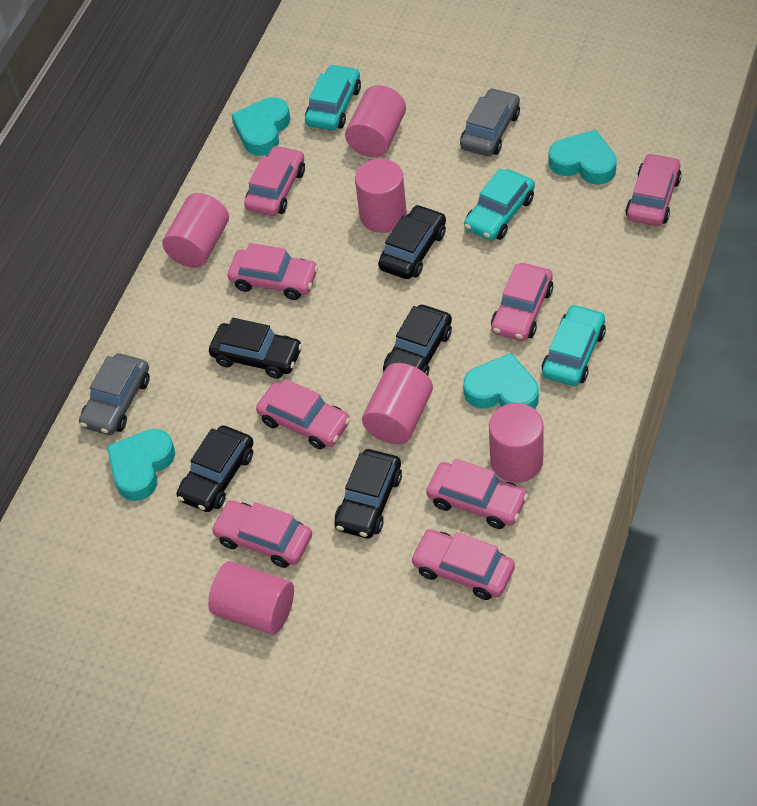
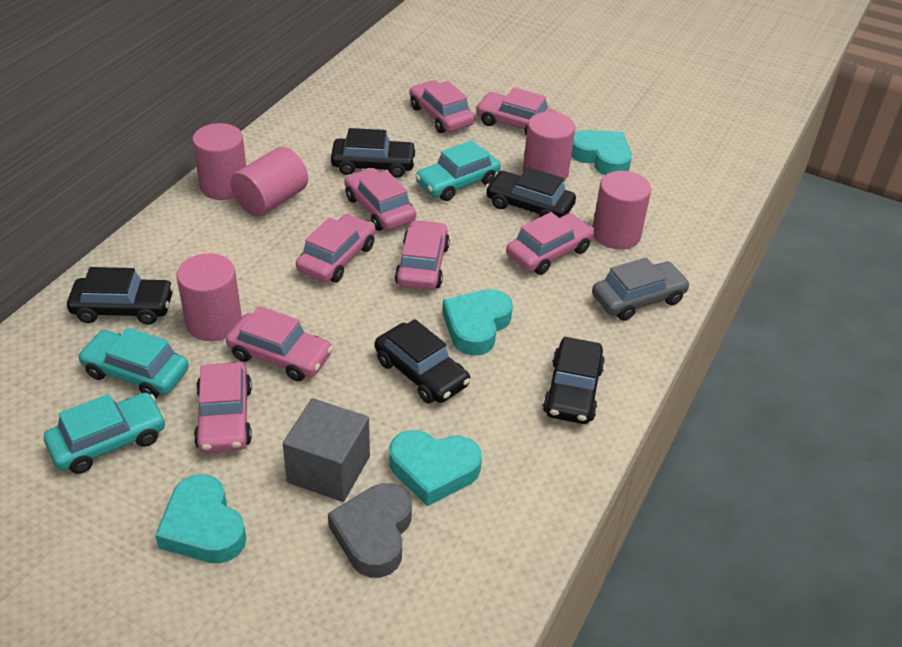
grey car: 2 -> 1
grey cube: 0 -> 1
grey heart: 0 -> 1
pink cylinder: 6 -> 5

